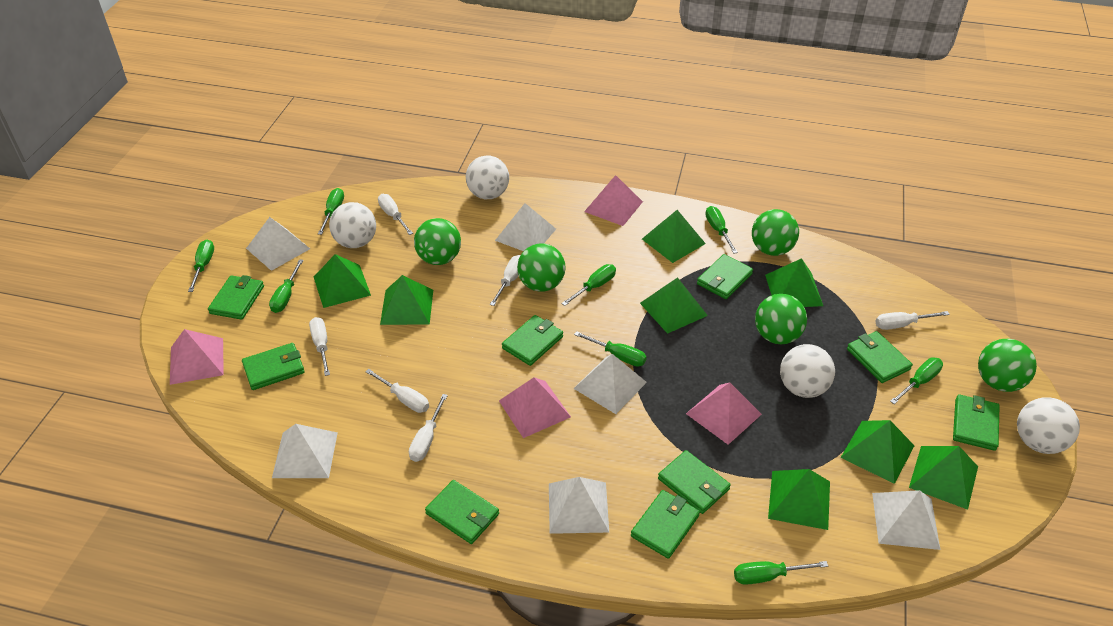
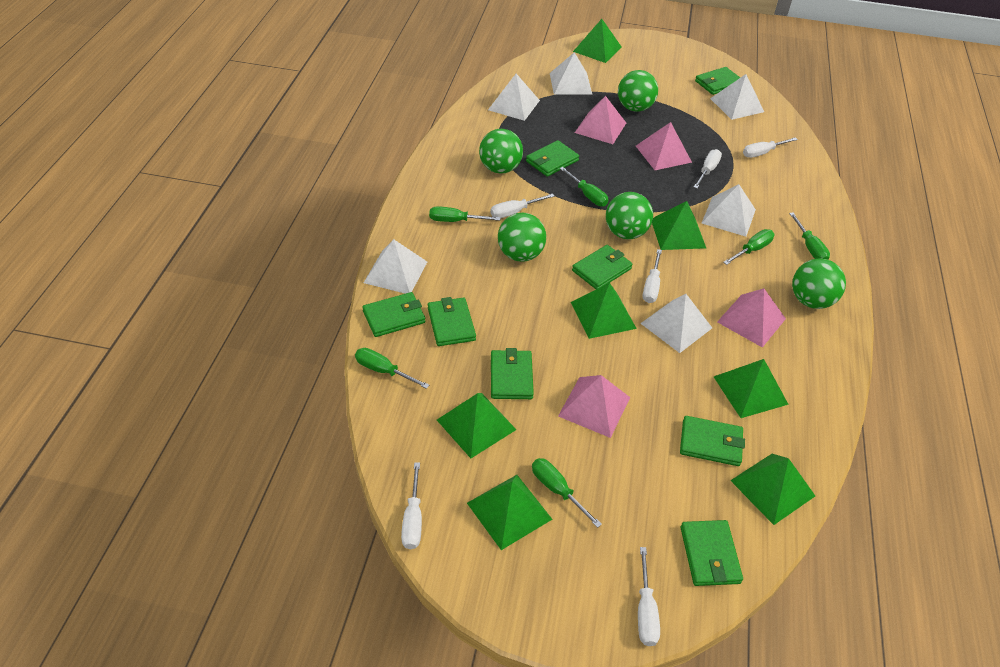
green pyramid: 8 -> 7
green screwdriver: 8 -> 6
green wallet: 9 -> 8
white ball: 4 -> 0

